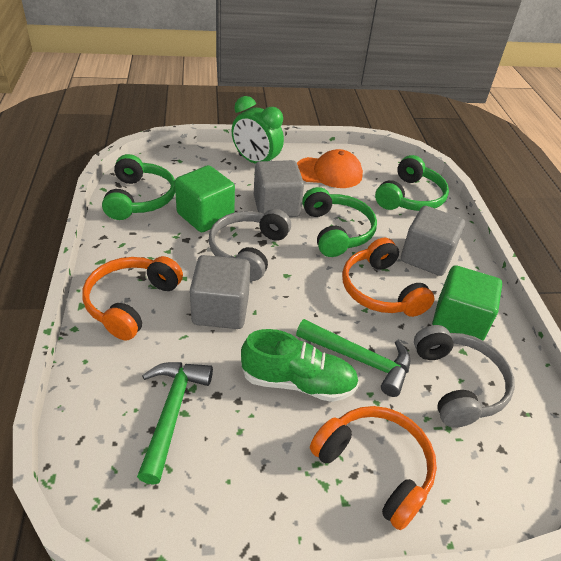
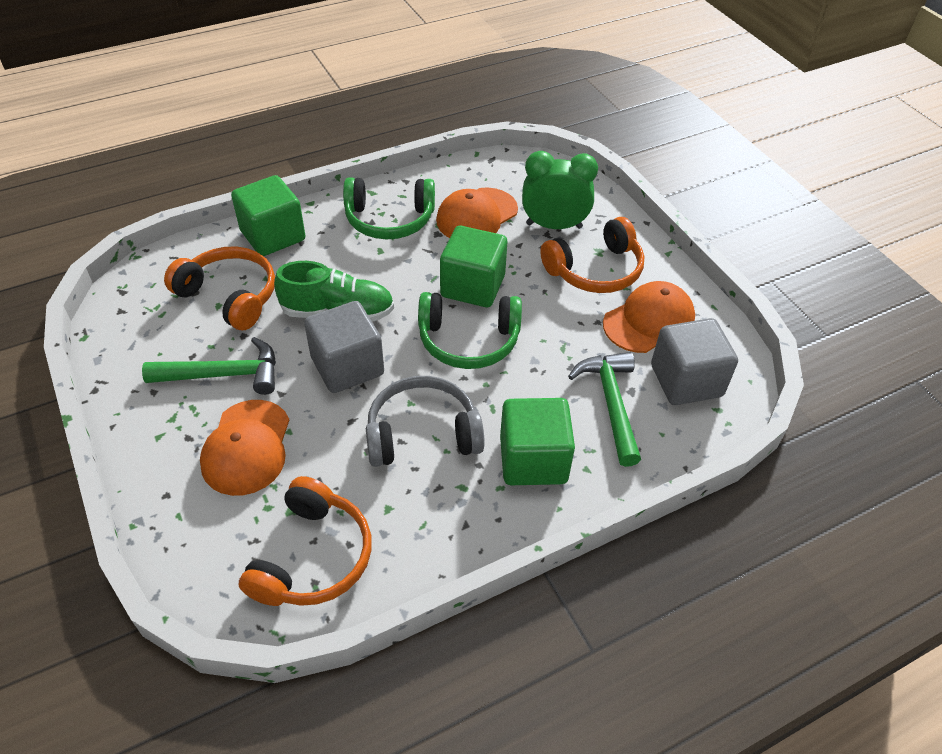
green cube: 2 -> 3
green headphones: 3 -> 2
grey cube: 3 -> 2
grey headphones: 2 -> 1
orange cap: 1 -> 3

